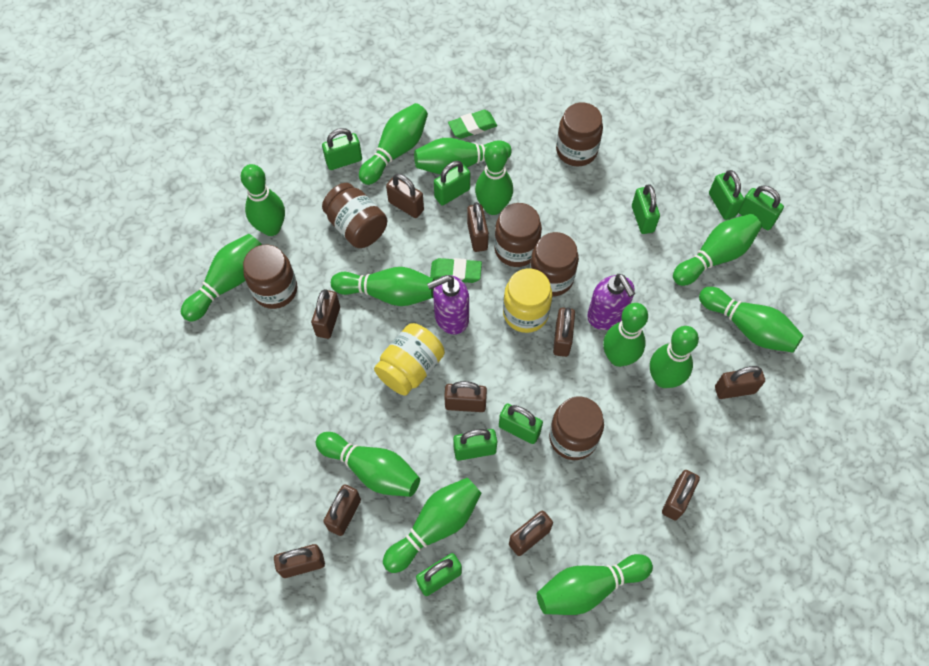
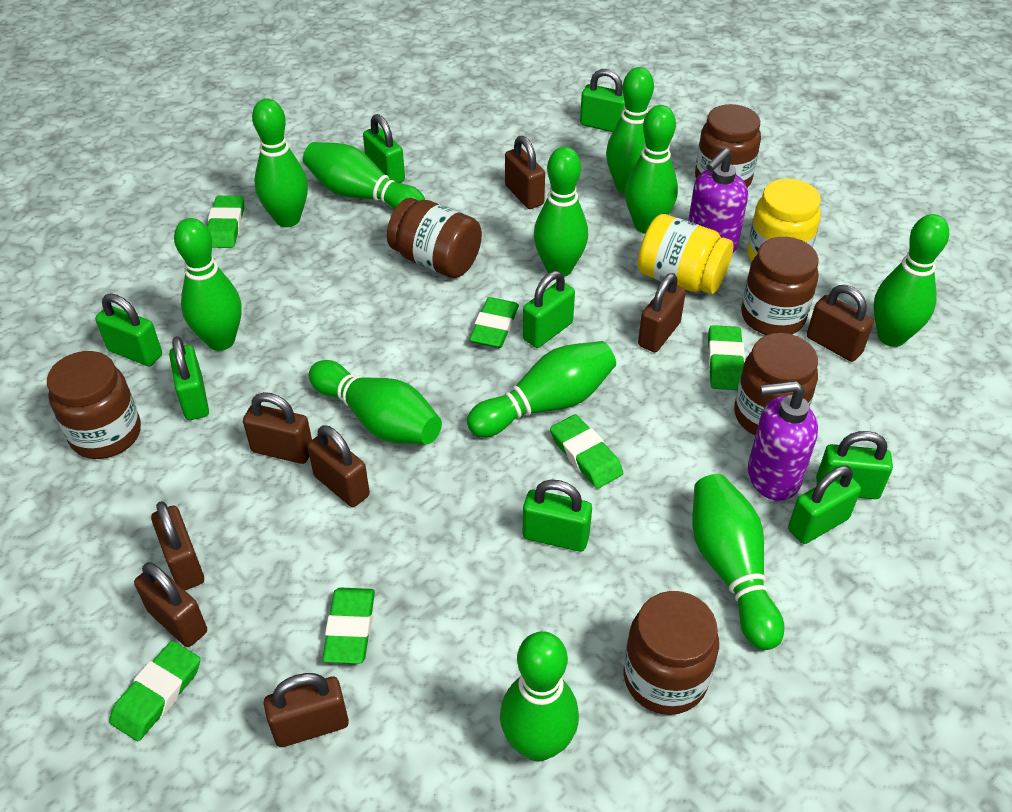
brown padlock: 10 -> 8
green bowling pin: 13 -> 11
green eraser: 2 -> 6

